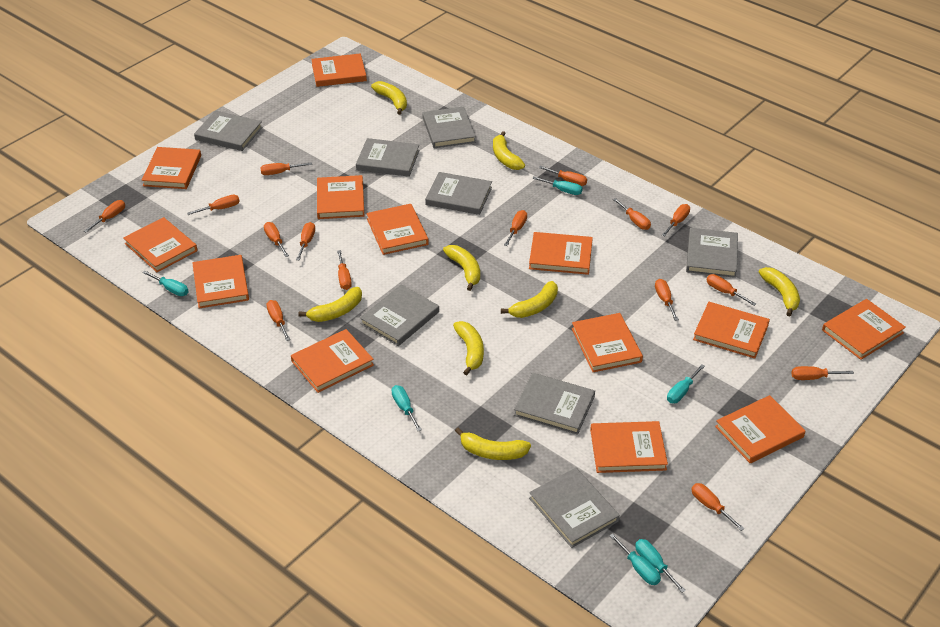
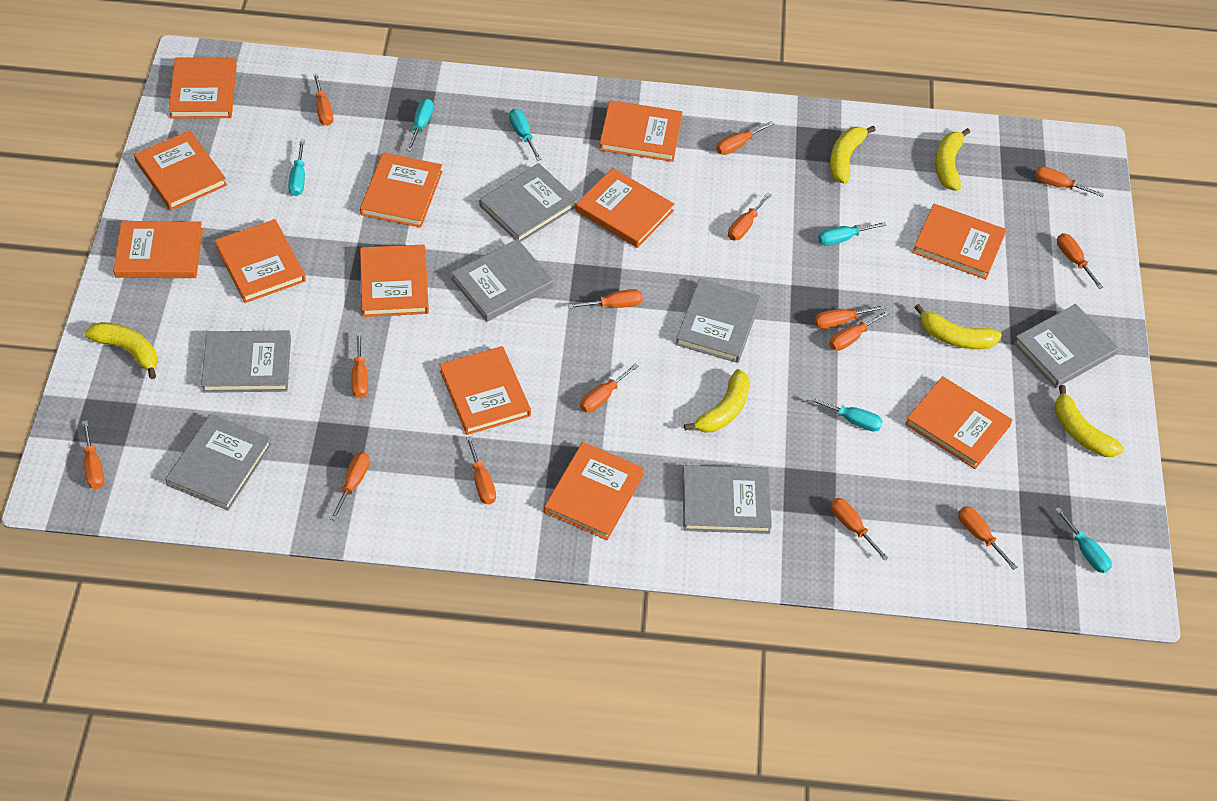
grey book: 8 -> 7
orange book: 13 -> 12
yellow banana: 8 -> 6

